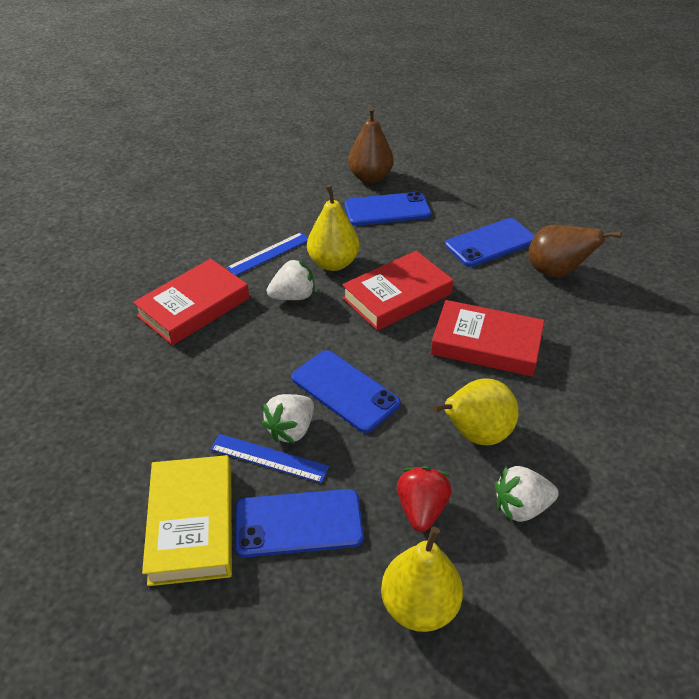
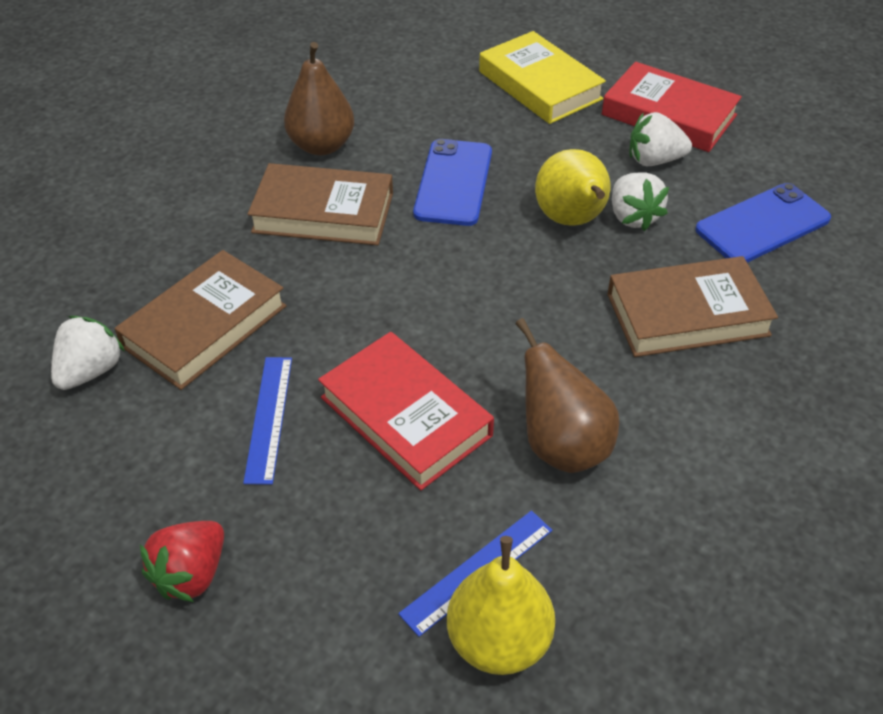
blue phone: 4 -> 2
brown book: 0 -> 3
red book: 3 -> 2
yellow pear: 3 -> 2

